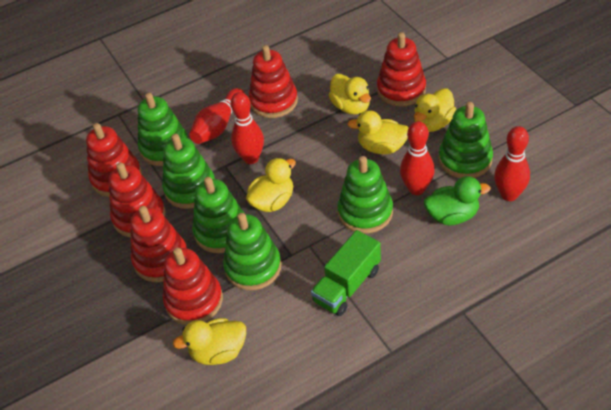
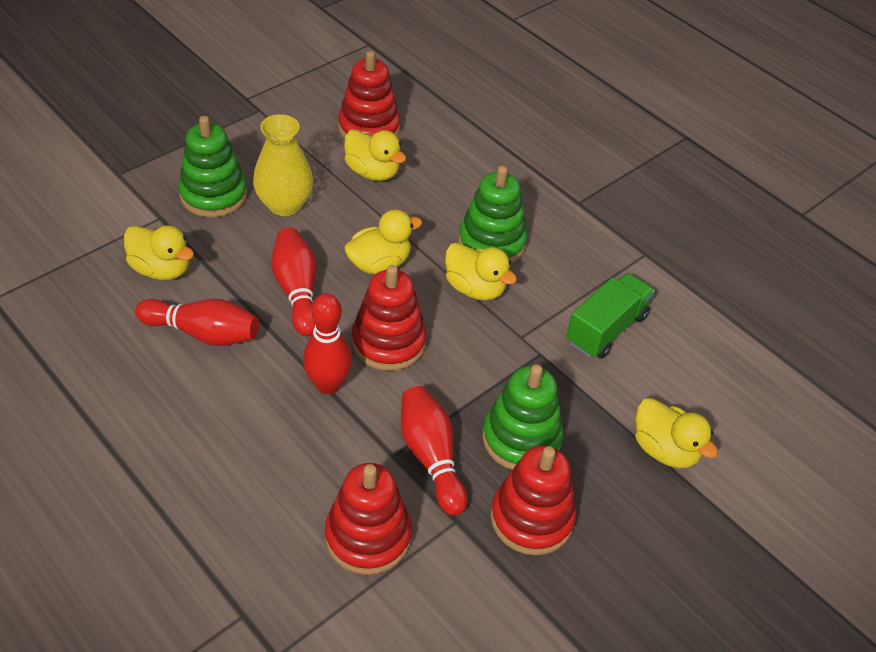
green duck: 1 -> 0
green stacking toy: 6 -> 3
red stacking toy: 6 -> 4
yellow vase: 0 -> 1

